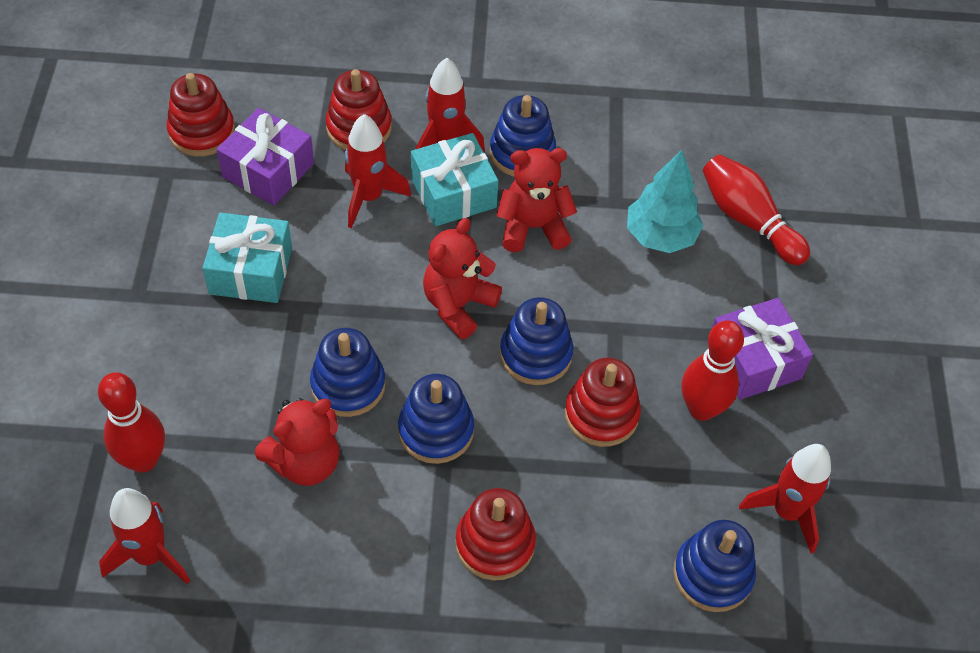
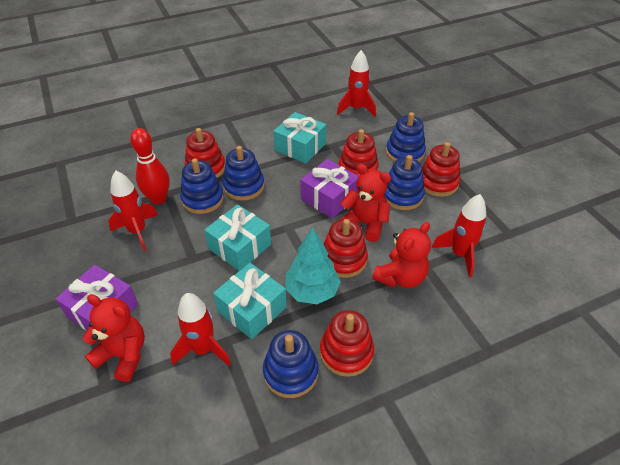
red bowling pin: 3 -> 1
red stacking toy: 4 -> 5
turquoise gift: 2 -> 3

